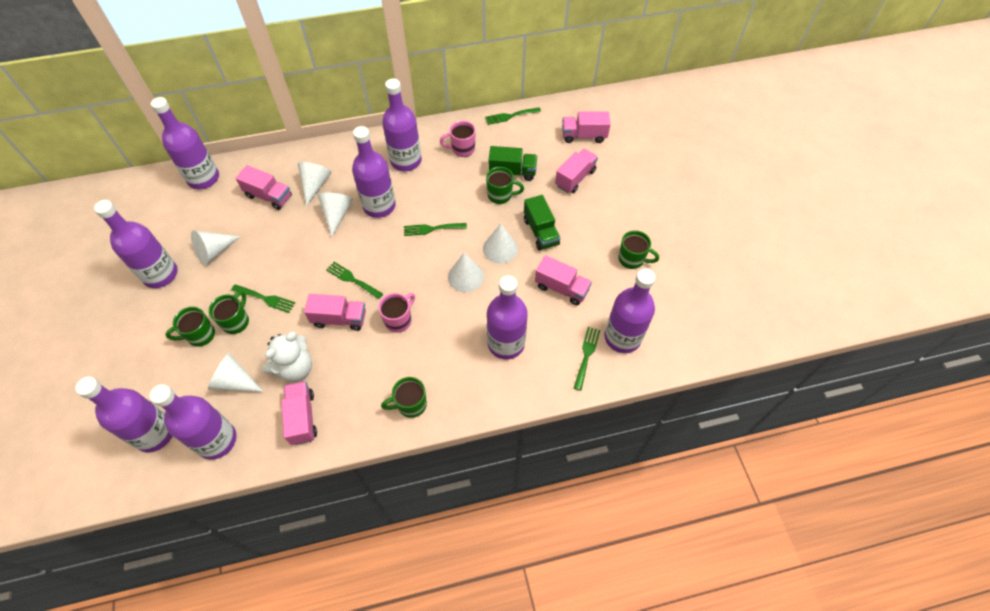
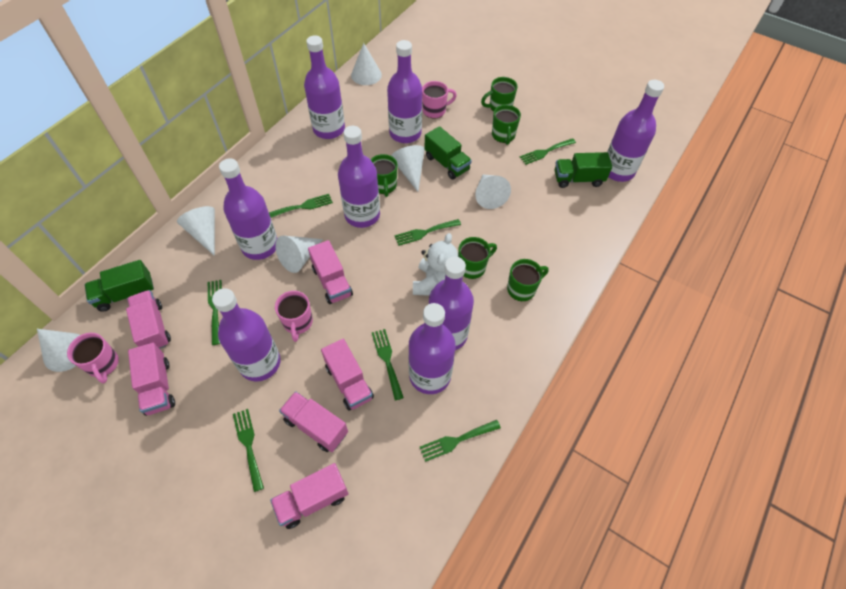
green fork: 5 -> 7
green truck: 2 -> 3
pink mug: 2 -> 3

